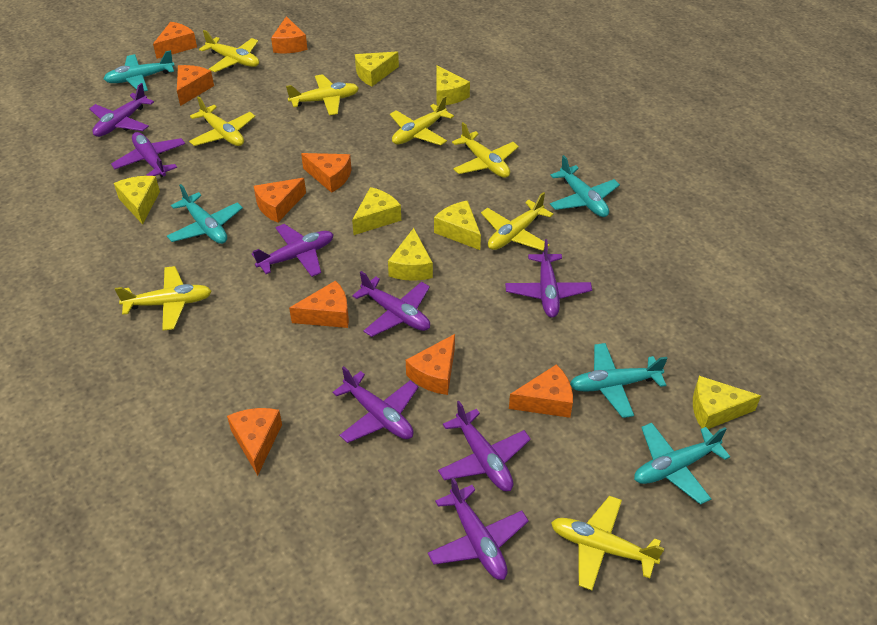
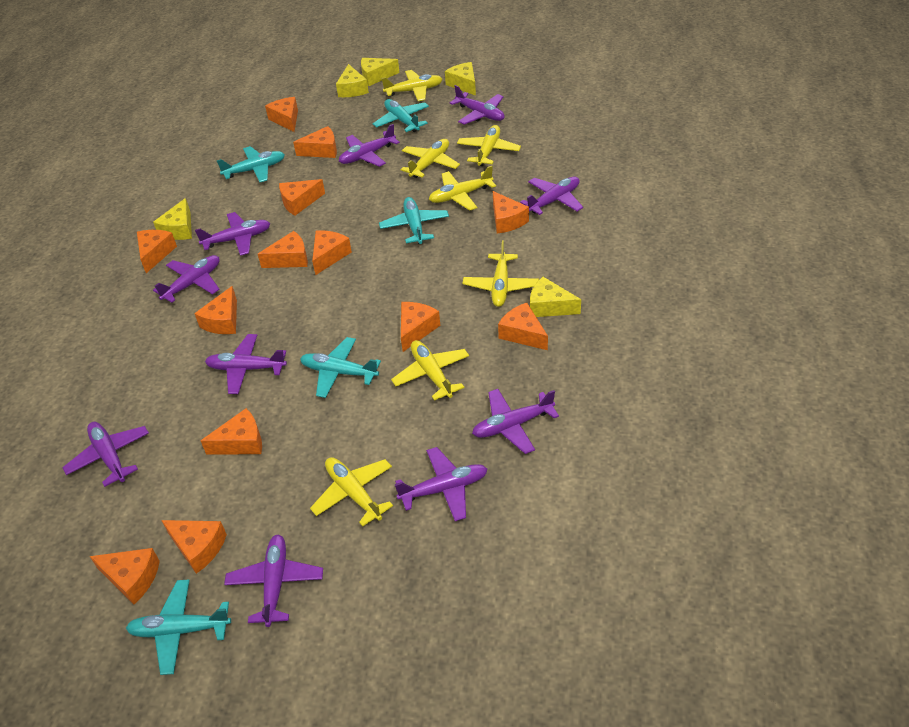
orange cheese: 9 -> 13
purple plane: 8 -> 10
yellow cheese: 7 -> 5
yellow plane: 8 -> 7

